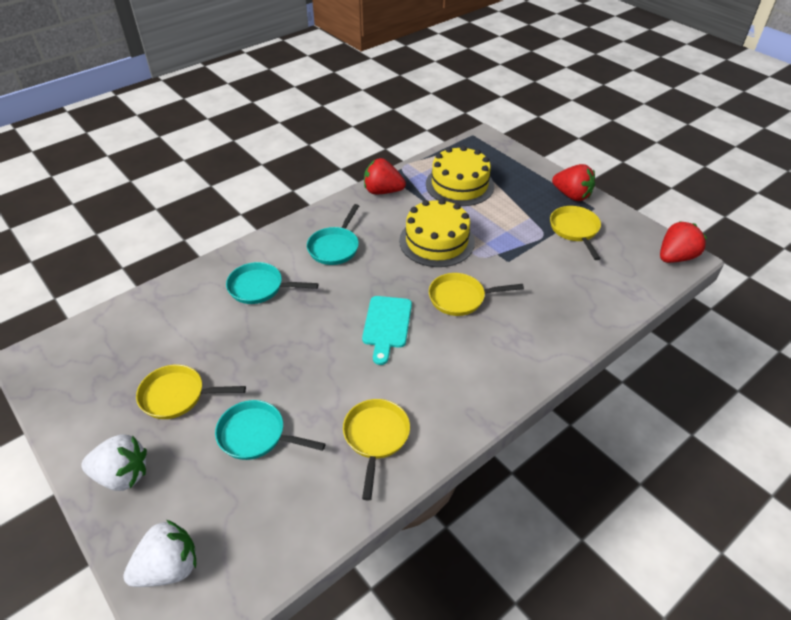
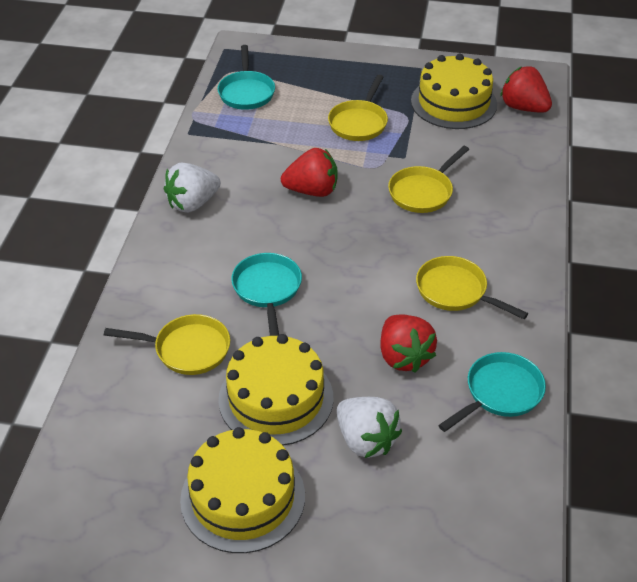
turquoise cutting board: 1 -> 0
yellow cake: 2 -> 3

